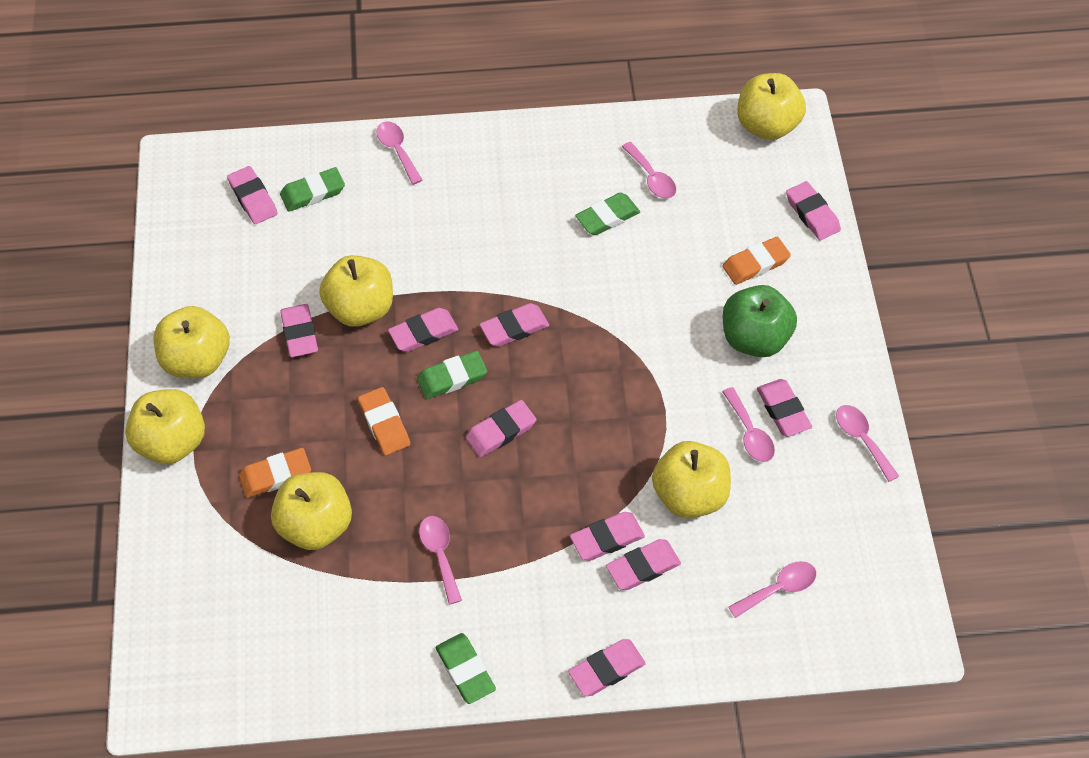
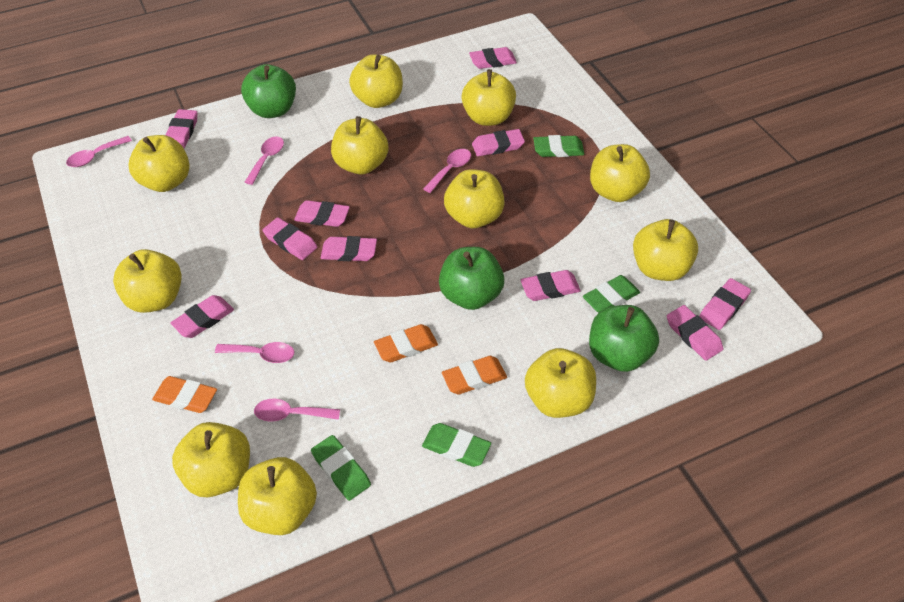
green apple: 1 -> 3
pink spoon: 6 -> 5
yellow apple: 6 -> 11

